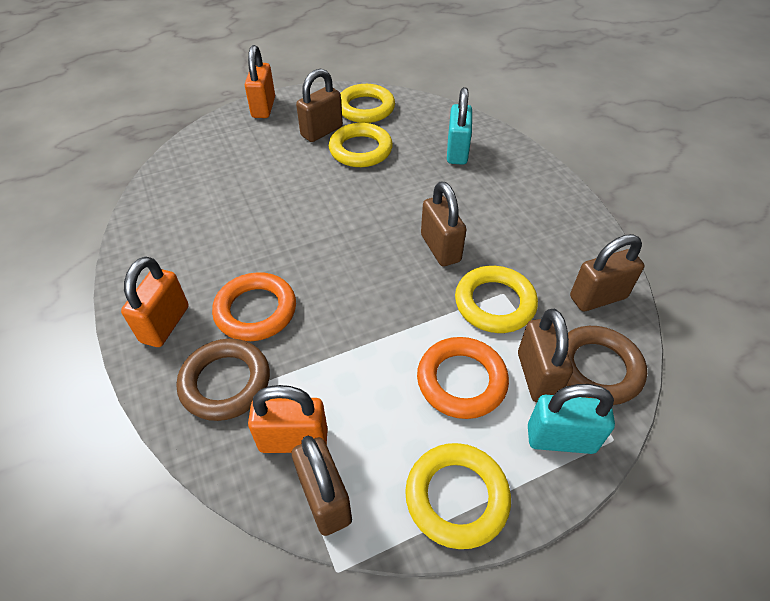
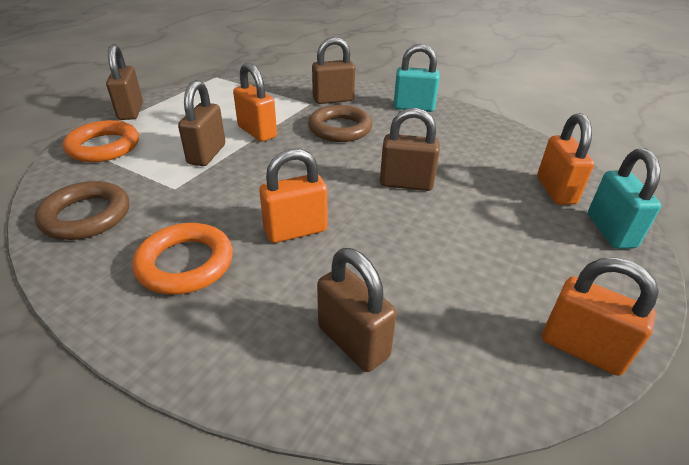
orange padlock: 3 -> 4
yellow ring: 4 -> 0

